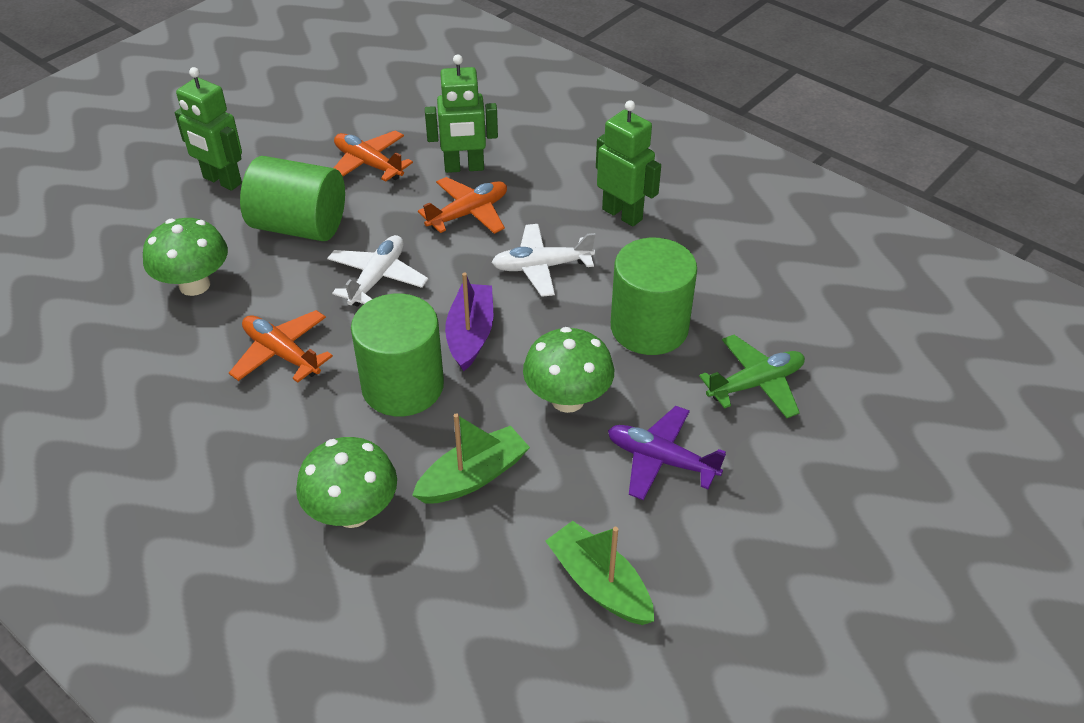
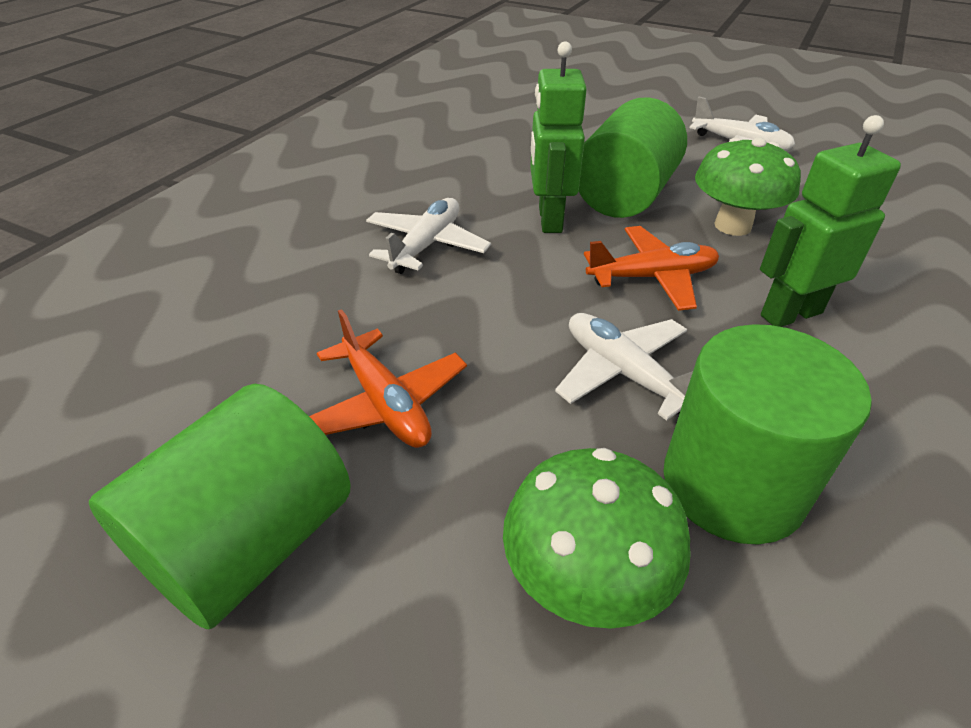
green boat: 2 -> 0
green mushroom: 3 -> 2
green plane: 1 -> 0
green robot: 3 -> 2
orange plane: 3 -> 2
purple boat: 1 -> 0
purple plane: 1 -> 0
white plane: 2 -> 3

